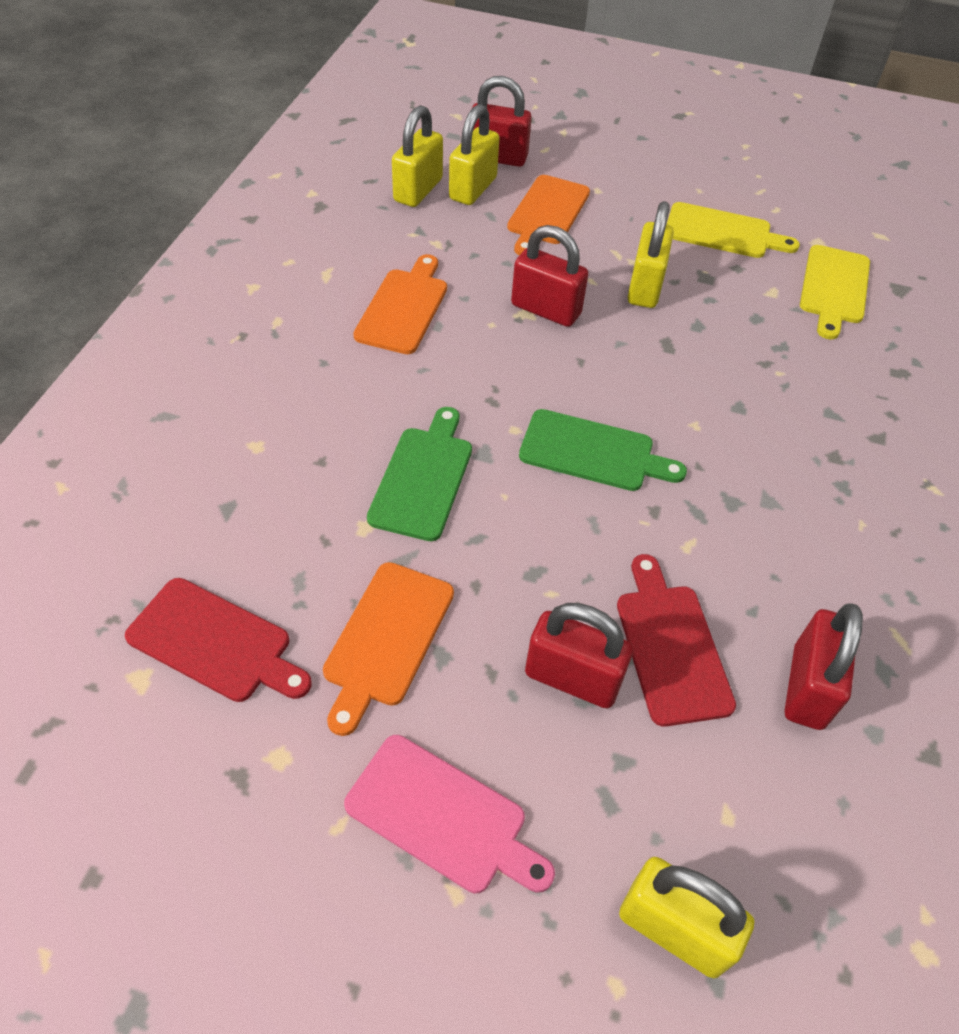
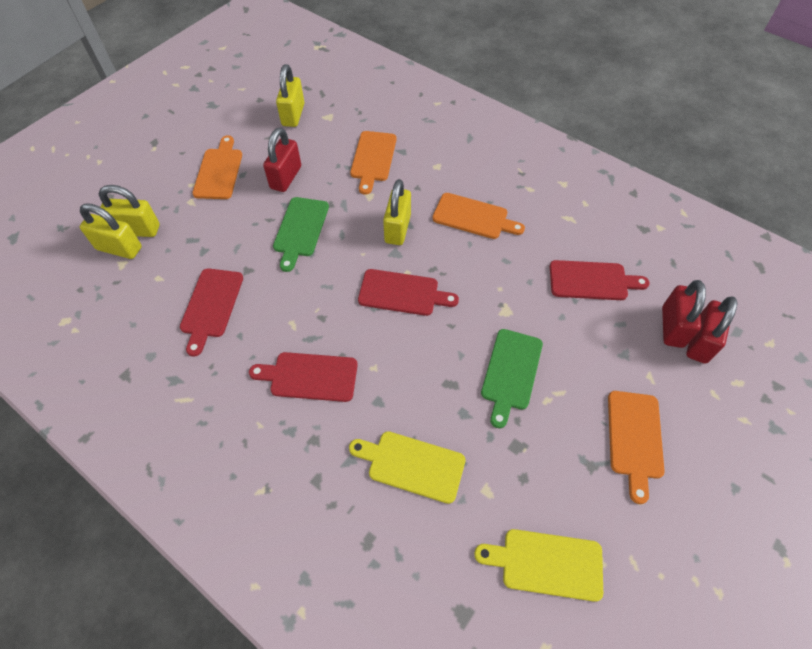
orange cutting board: 3 -> 4
pink cutting board: 1 -> 0
red cutting board: 2 -> 4
red padlock: 4 -> 3

